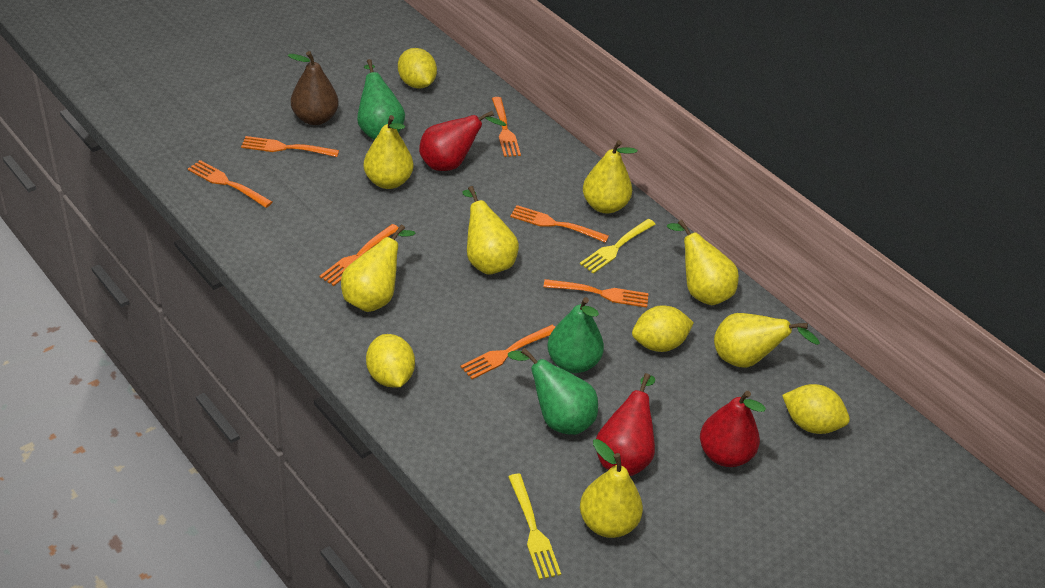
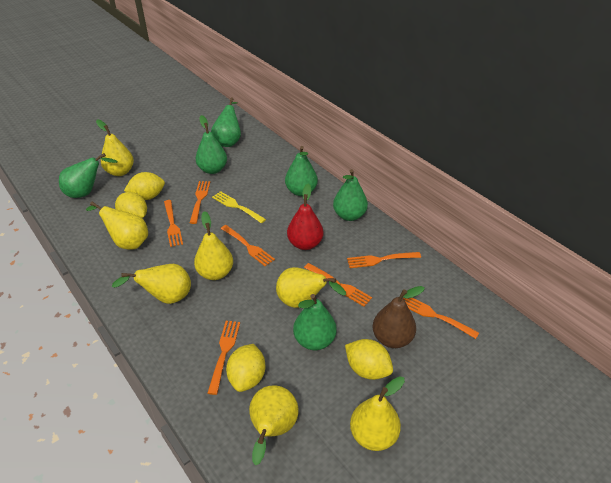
green pear: 3 -> 6
red pear: 3 -> 1
yellow fork: 2 -> 1

